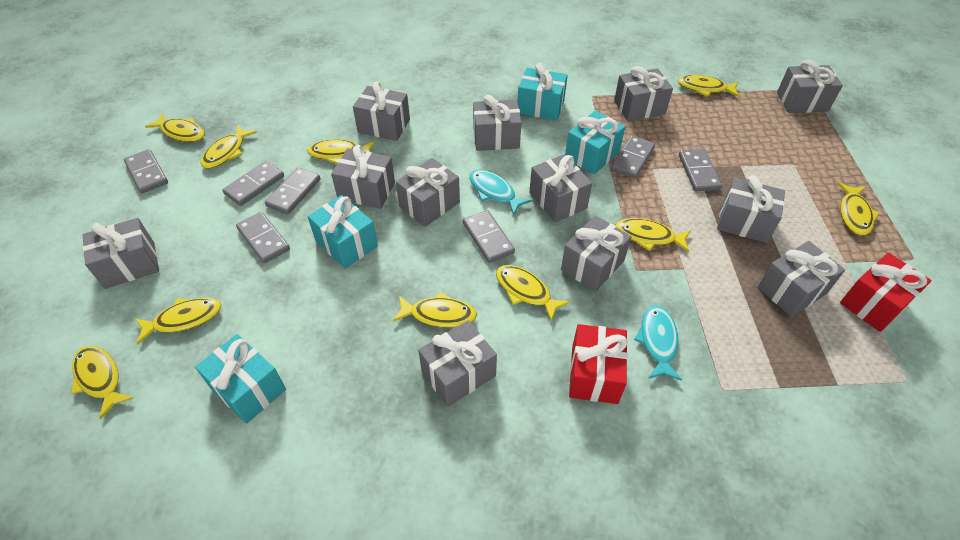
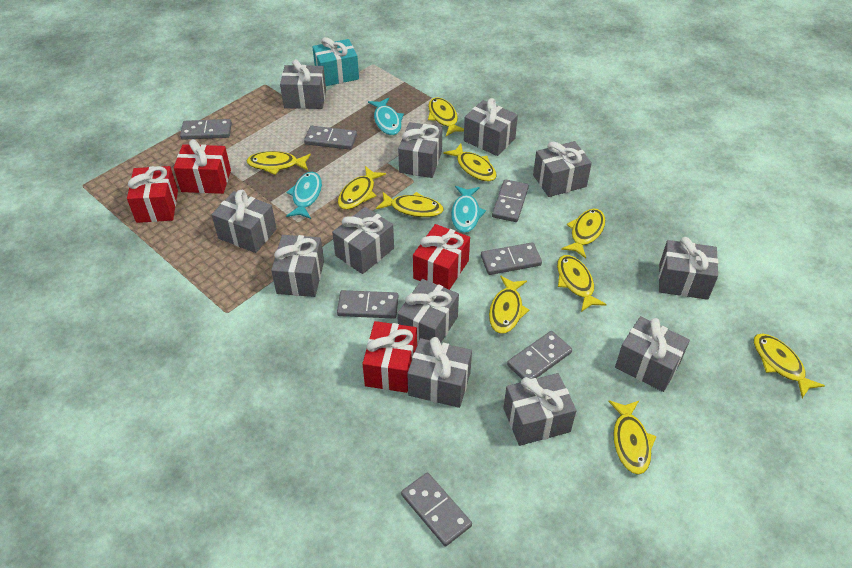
red gift: 2 -> 4
turquoise fish: 2 -> 3
turquoise gift: 4 -> 1

